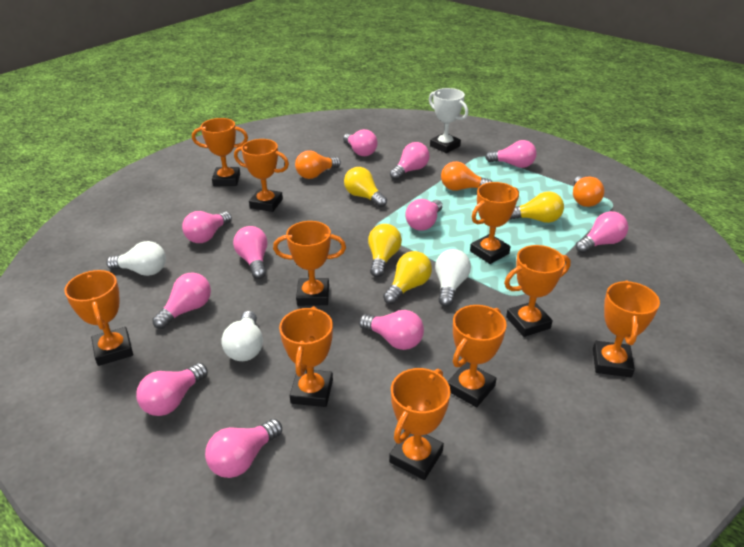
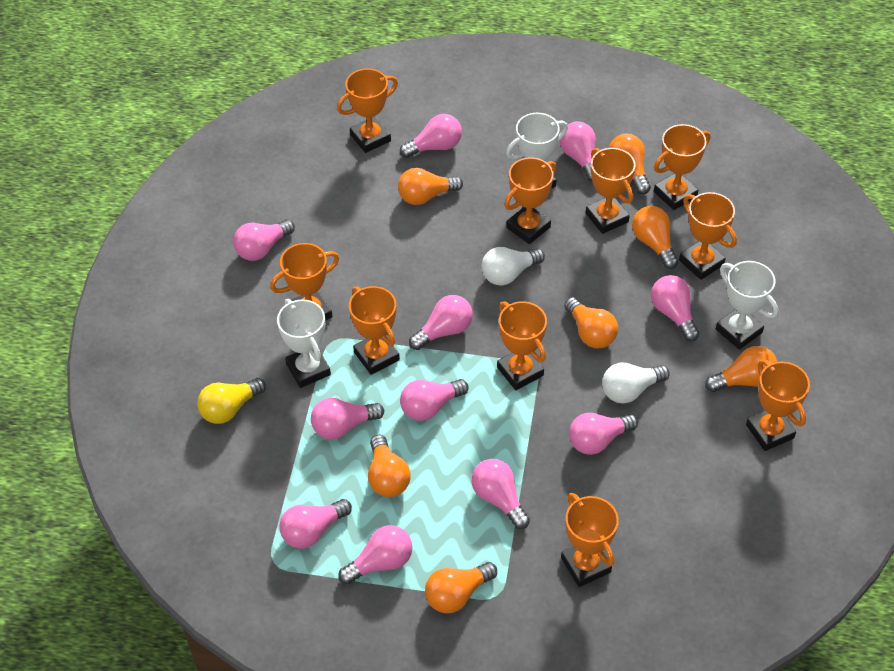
orange light bulb: 3 -> 7
white light bulb: 3 -> 2
white trophy: 1 -> 3
yellow light bulb: 4 -> 1

